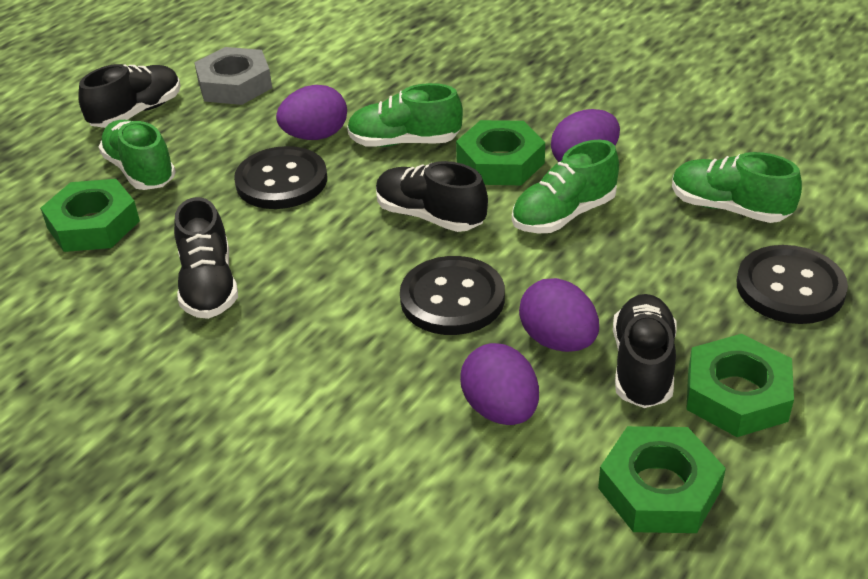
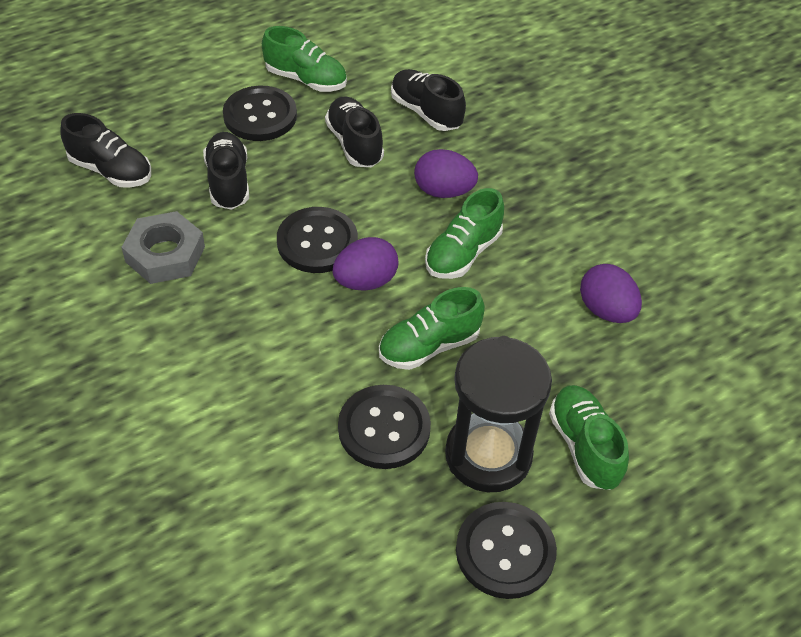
black button: 3 -> 4
black hourglass: 0 -> 1
green nut: 4 -> 0
purple egg: 4 -> 3

